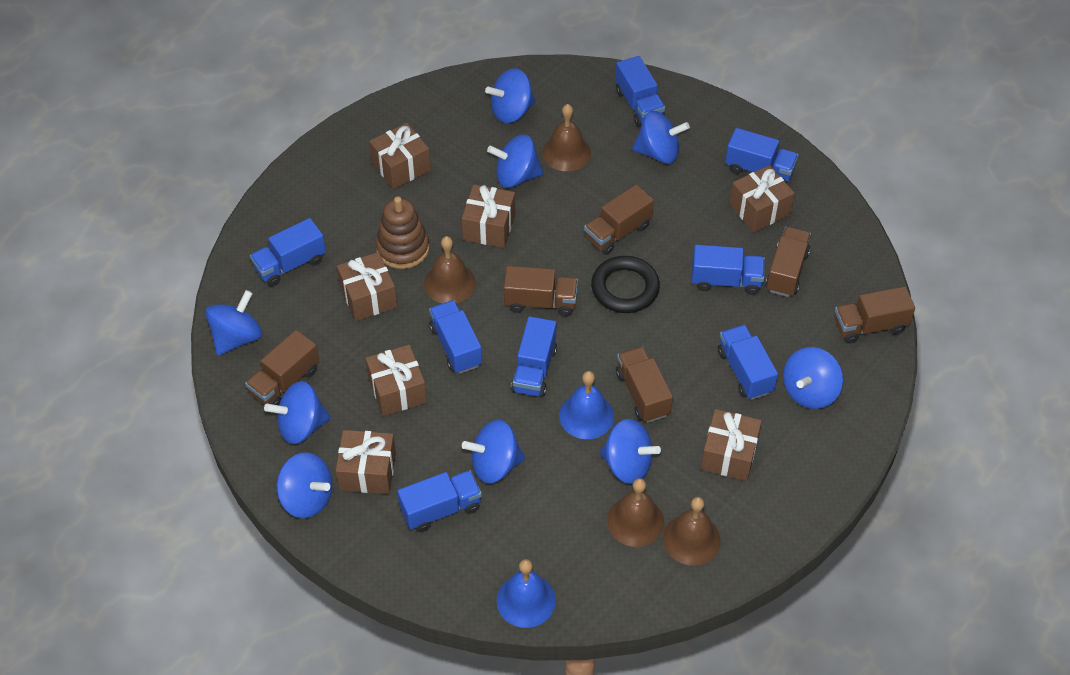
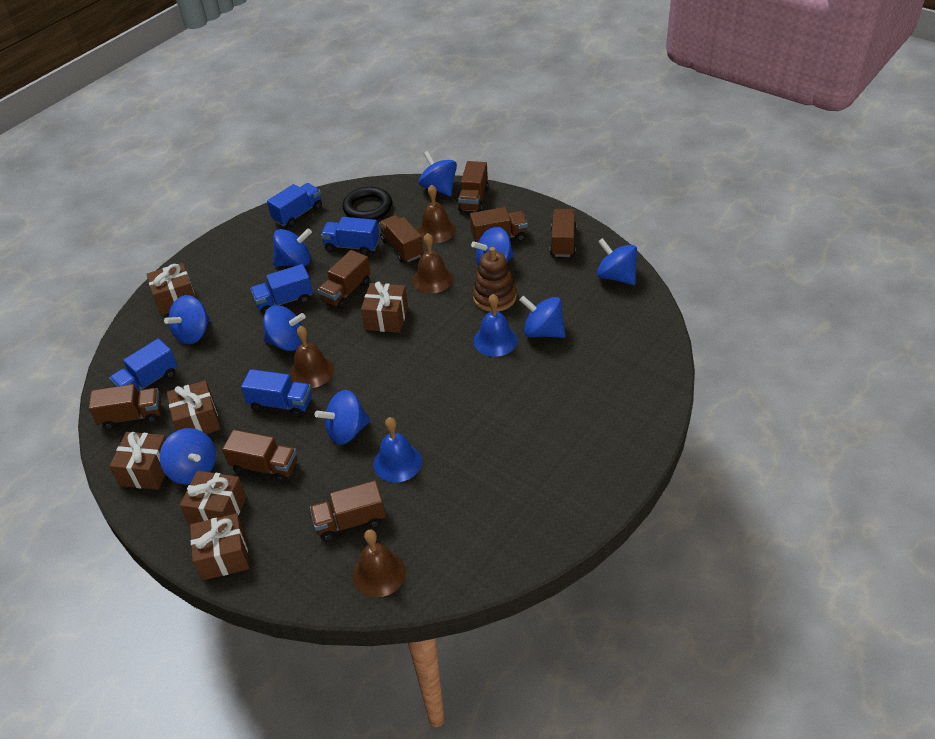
blue truck: 8 -> 5
brown gift: 7 -> 6
brown truck: 6 -> 8

